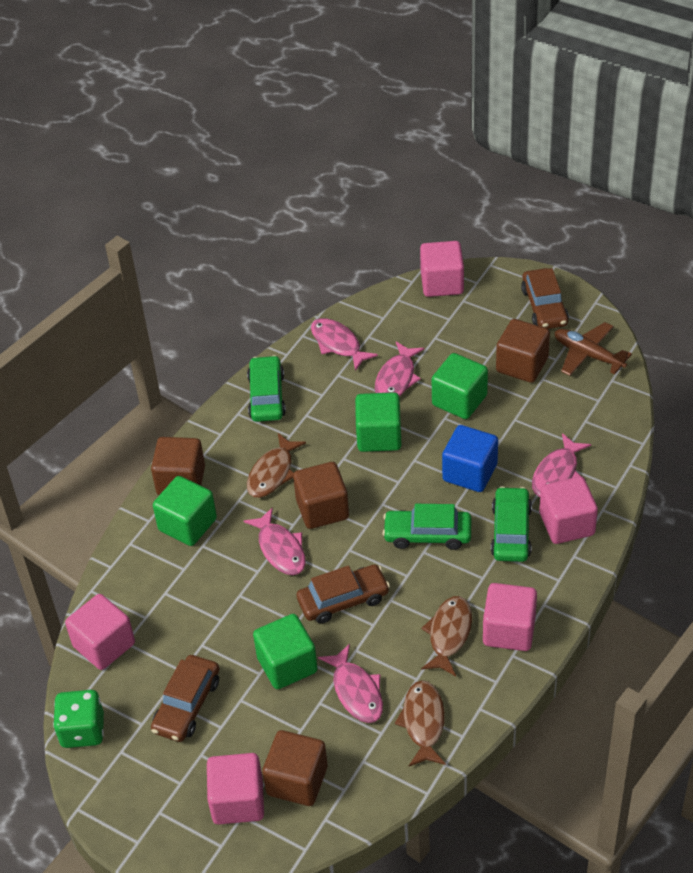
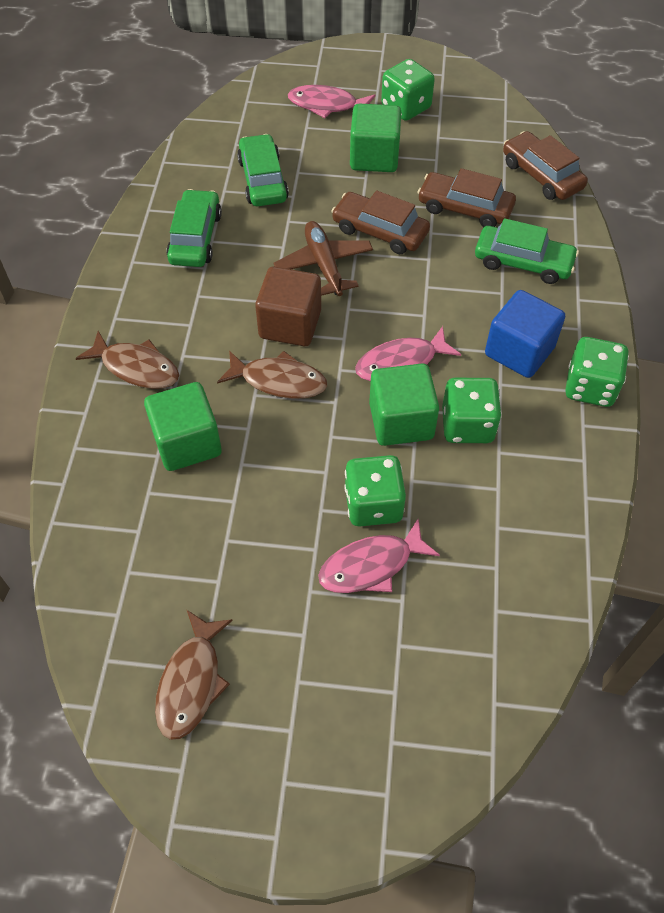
brown cube: 4 -> 1
green cube: 4 -> 3
green dice: 1 -> 4
pink cube: 5 -> 0
pink fish: 5 -> 3

